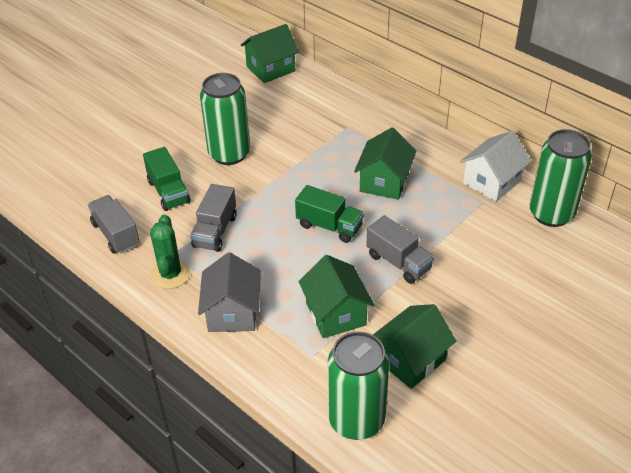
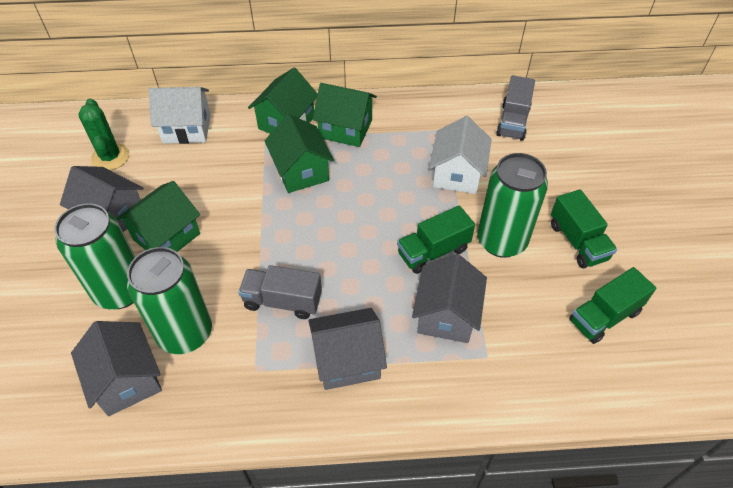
green truck: 2 -> 3
grey house: 1 -> 4
grey truck: 3 -> 2
white house: 1 -> 2

